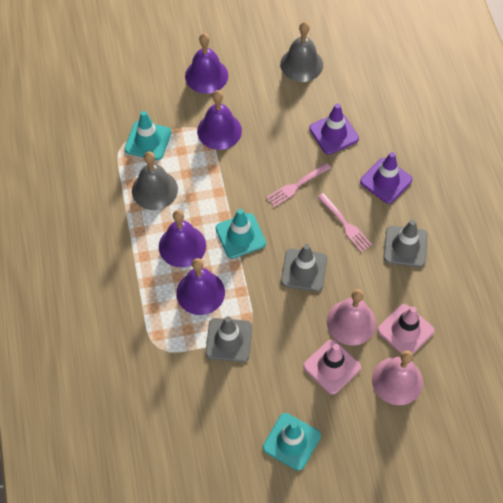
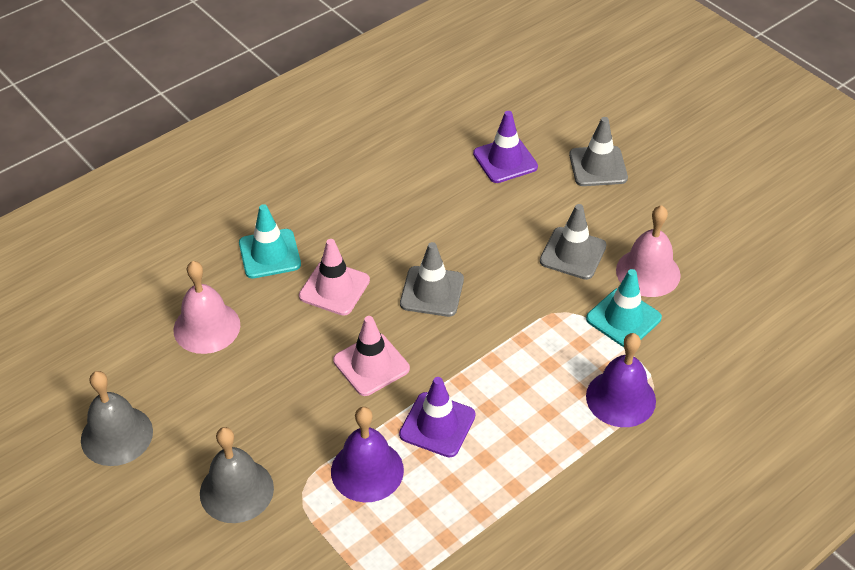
pink fork: 2 -> 0
purple bell: 4 -> 2
turquoise traffic cone: 3 -> 2

